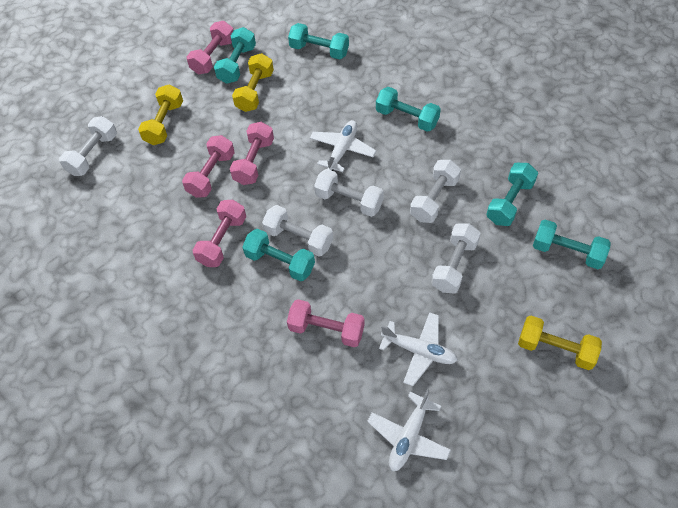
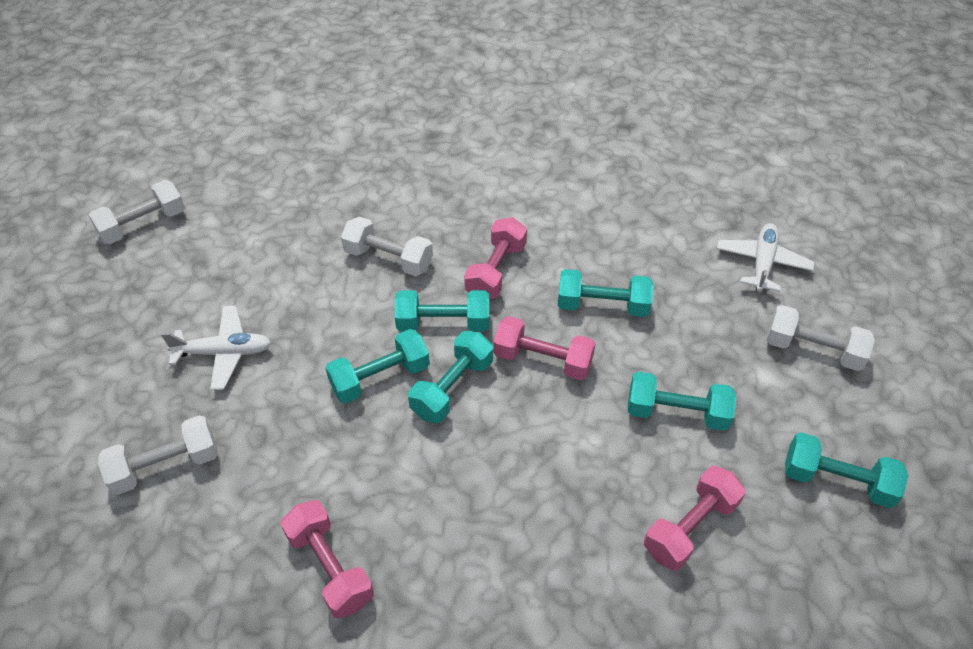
pink dumbbell: 5 -> 4
white dumbbell: 5 -> 4
white plane: 3 -> 2
yellow dumbbell: 3 -> 0

